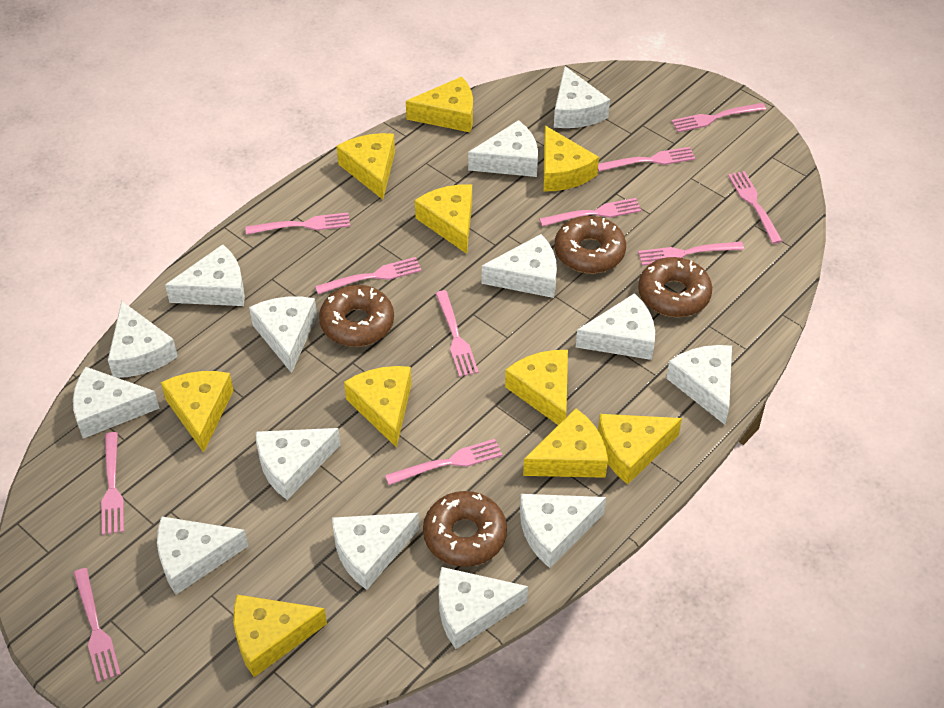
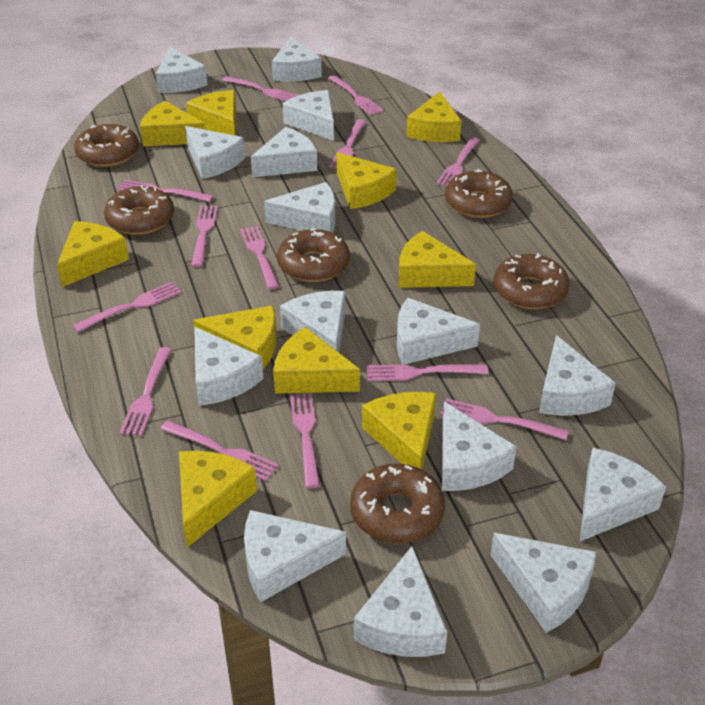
brown donut: 4 -> 6
pink fork: 11 -> 13
white cheese: 14 -> 15

